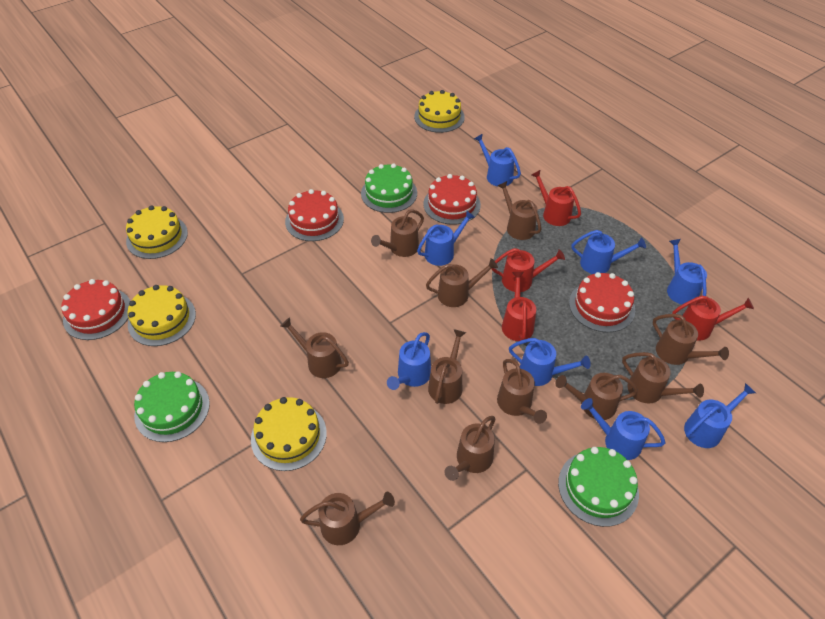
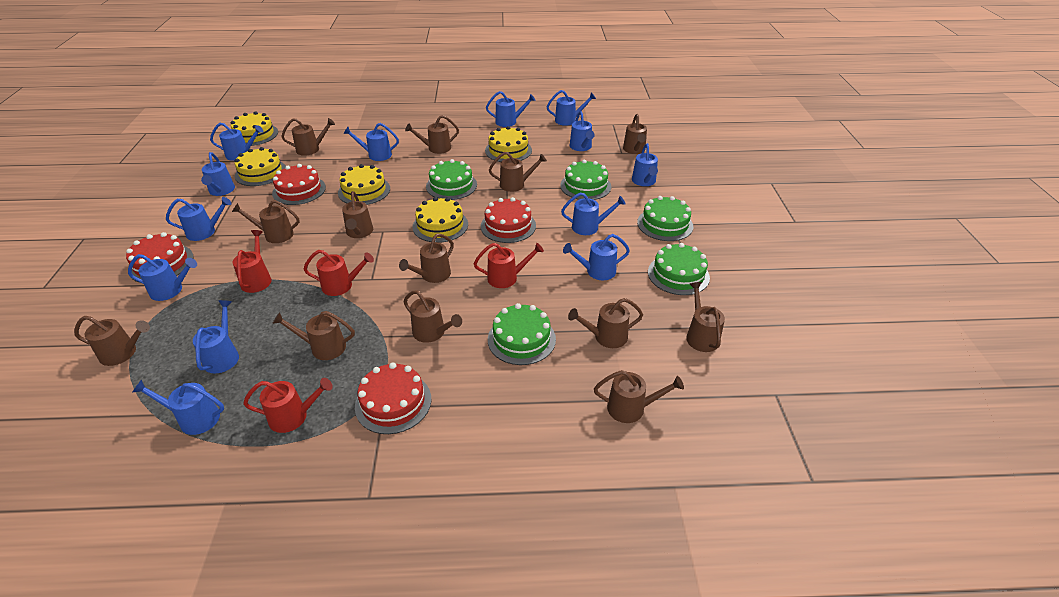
blue watering can: 8 -> 13
brown watering can: 11 -> 13
green cake: 3 -> 5
yellow cake: 4 -> 5

